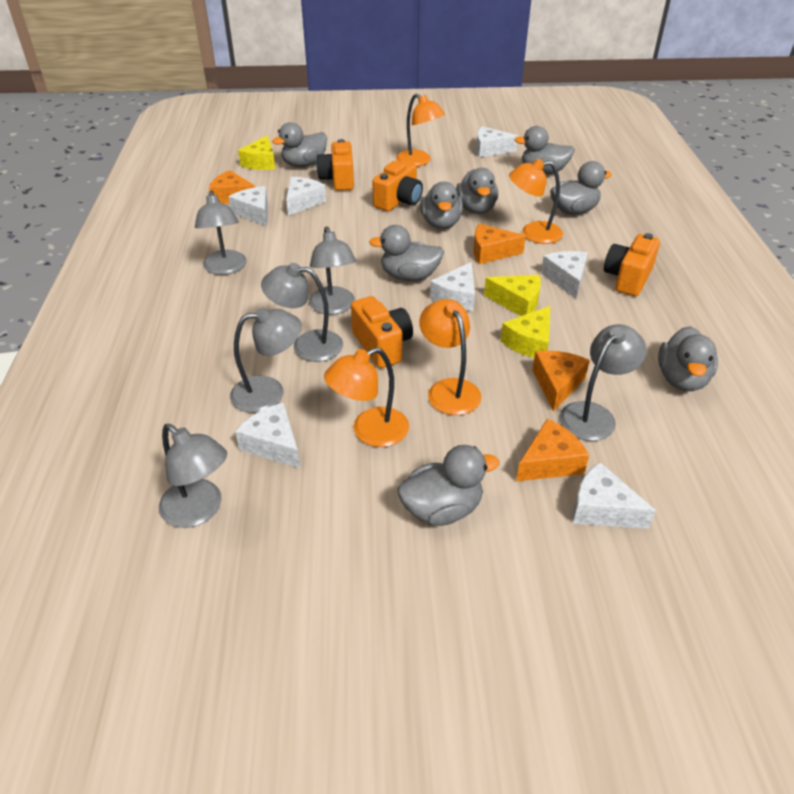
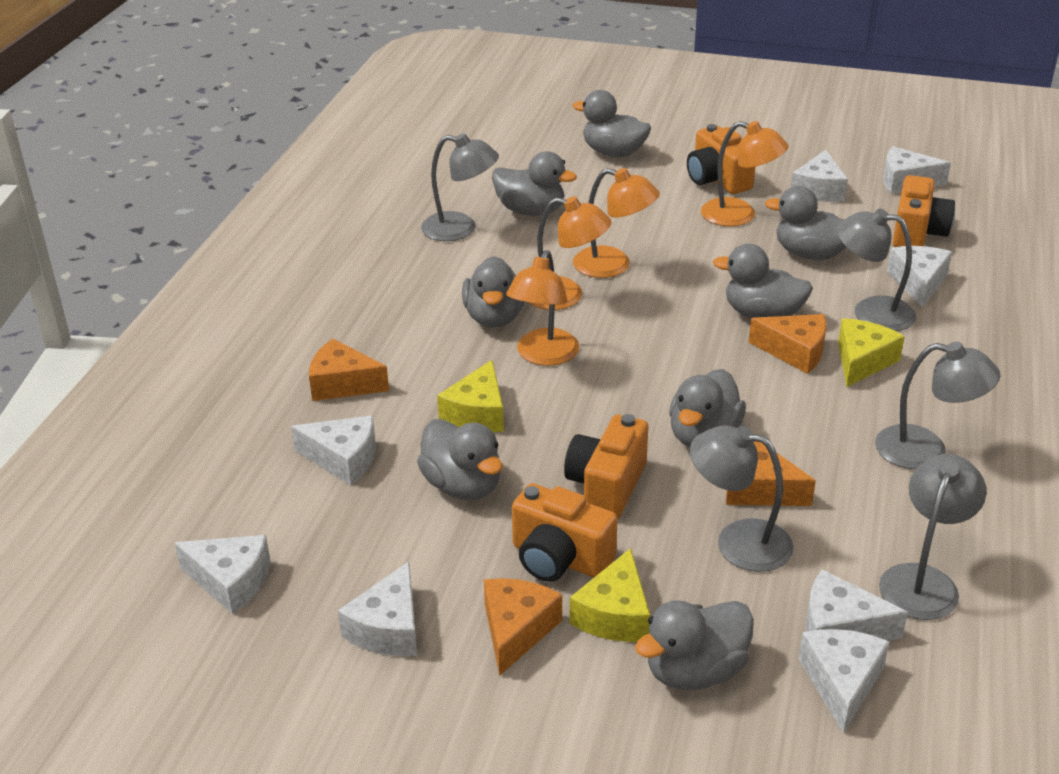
grey lamp: 6 -> 5
white cheese: 7 -> 8

